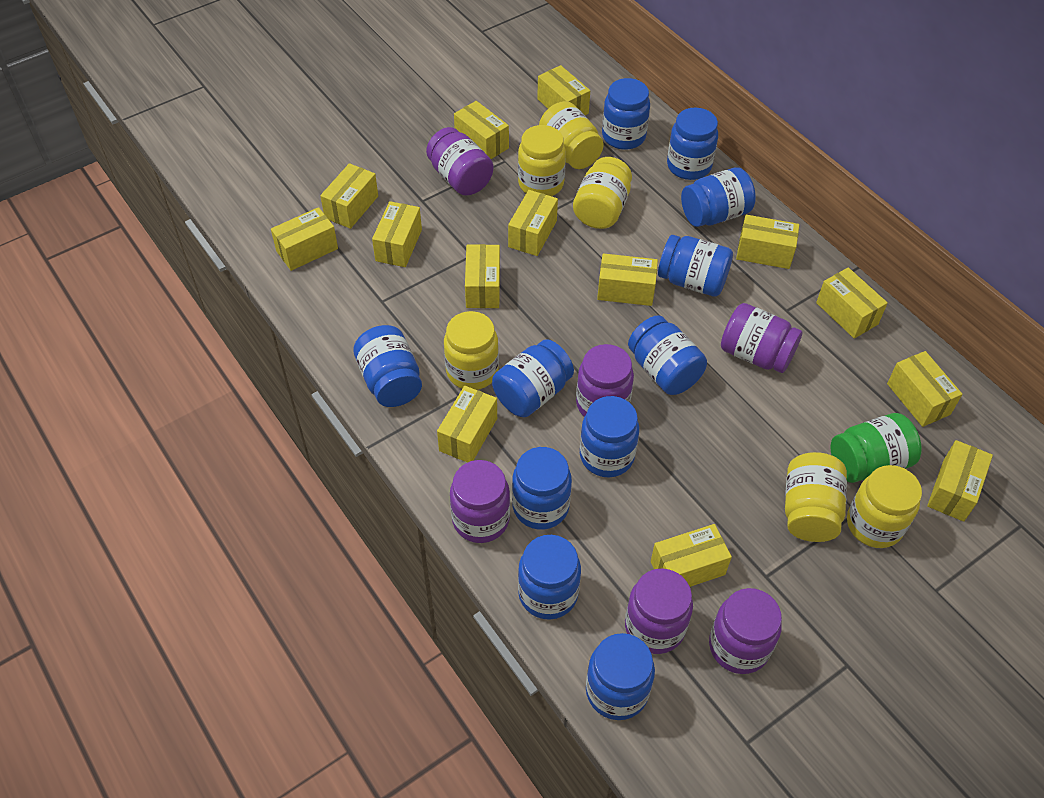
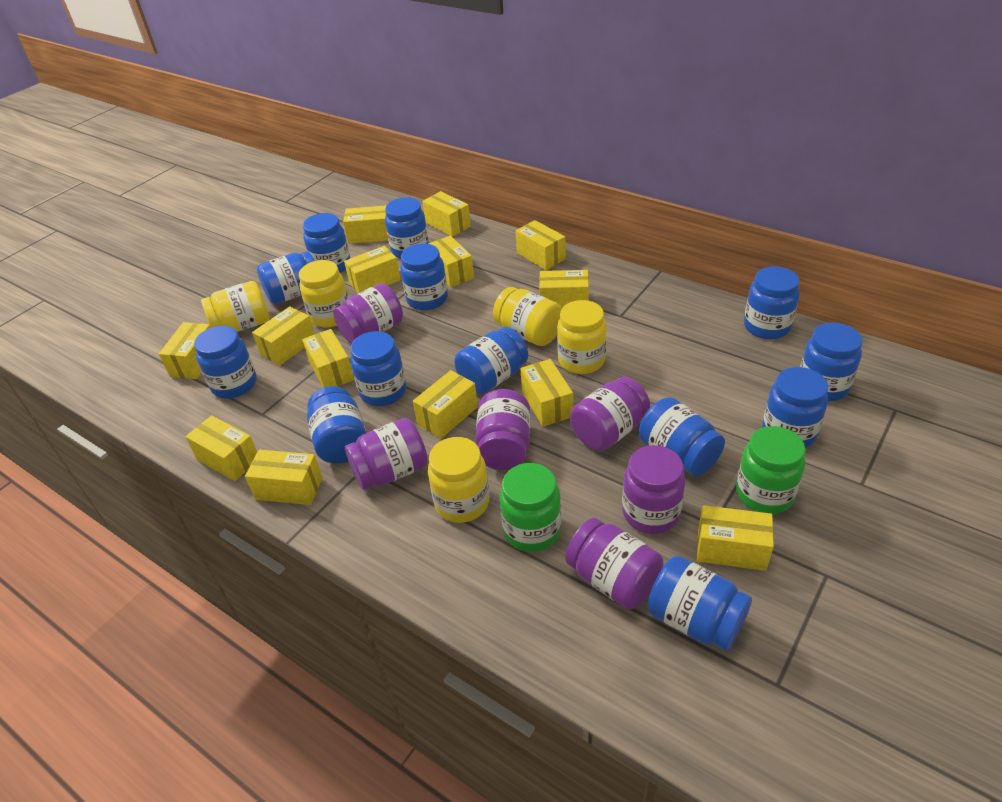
blue jar: 11 -> 13
green jar: 1 -> 2
yellow jar: 6 -> 5

